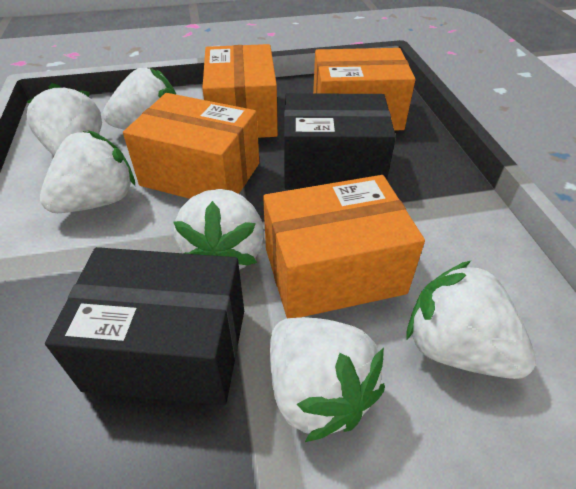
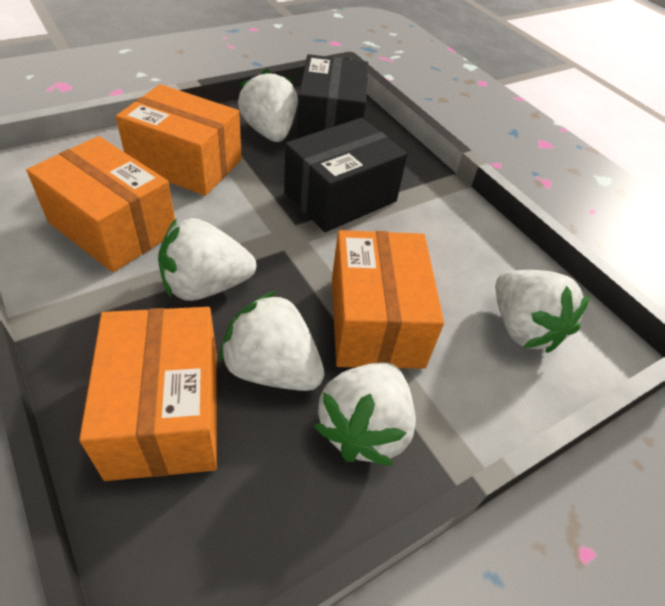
white strawberry: 6 -> 5

